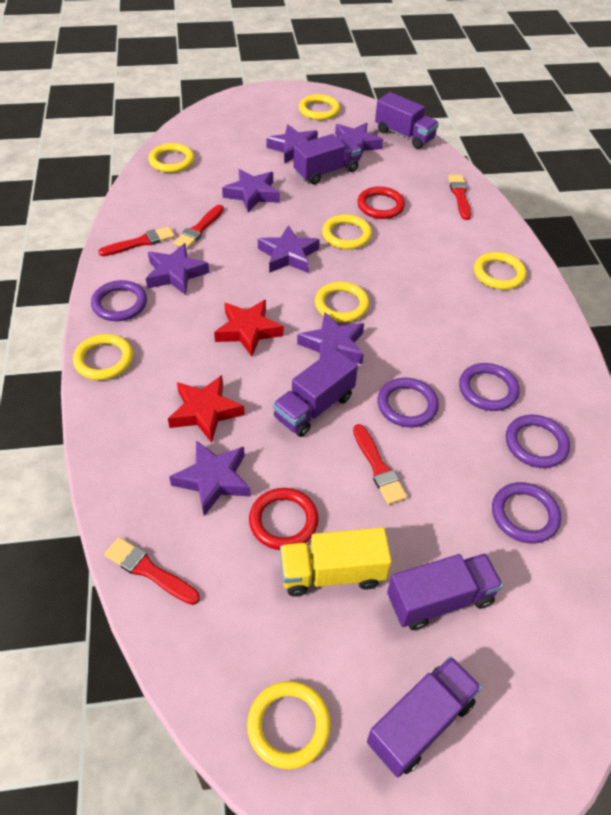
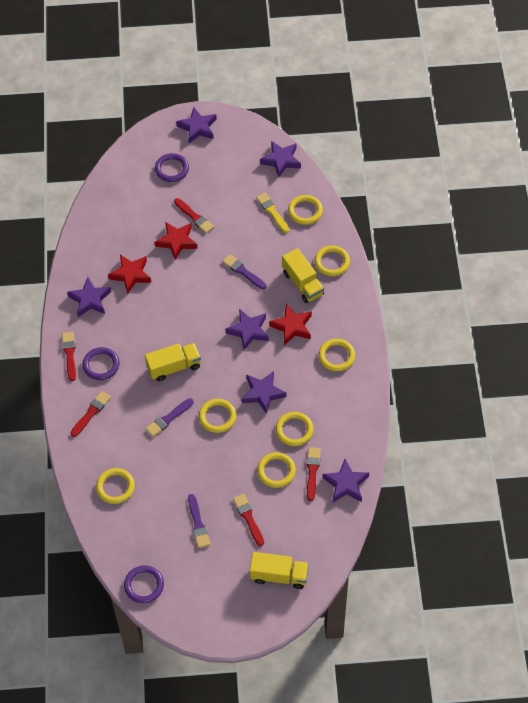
purple brush: 0 -> 3
purple ring: 5 -> 3
purple star: 7 -> 6
purple truck: 5 -> 0
red ring: 2 -> 0
red star: 2 -> 3
yellow brush: 0 -> 1
yellow truck: 1 -> 3

